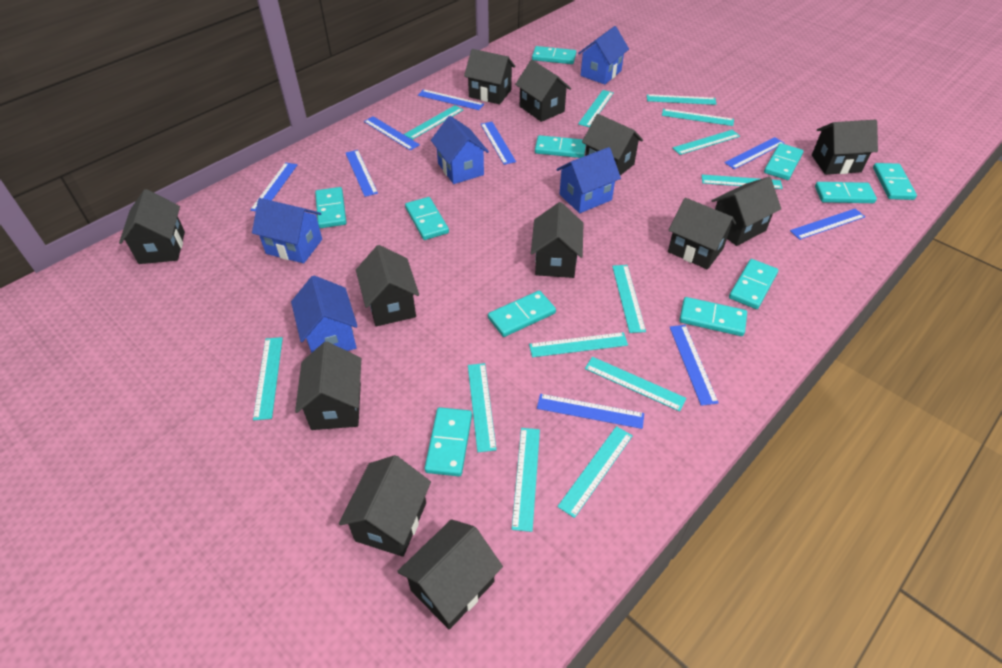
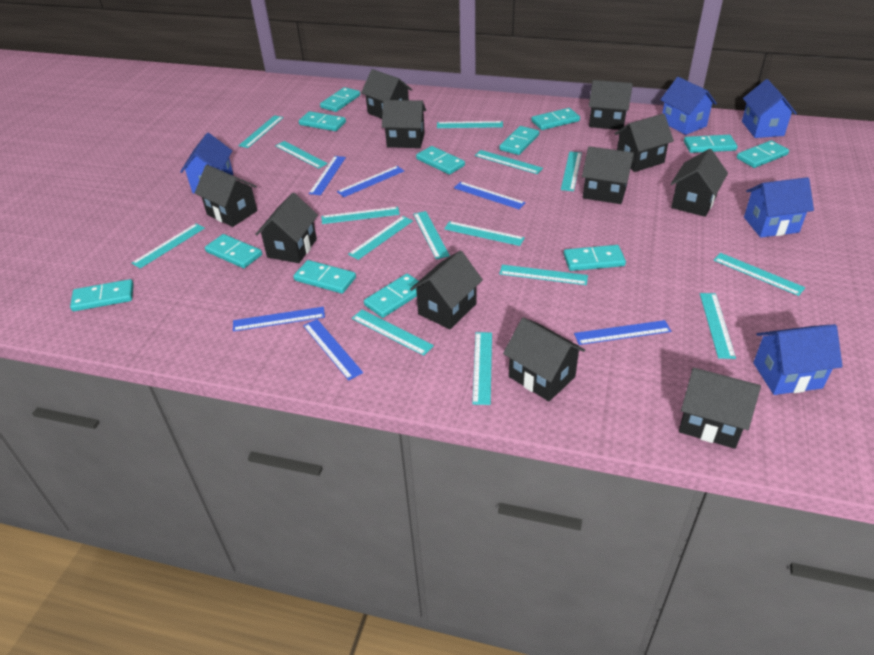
black house: 12 -> 11
blue ruler: 9 -> 6
turquoise domino: 11 -> 12
turquoise ruler: 13 -> 15

